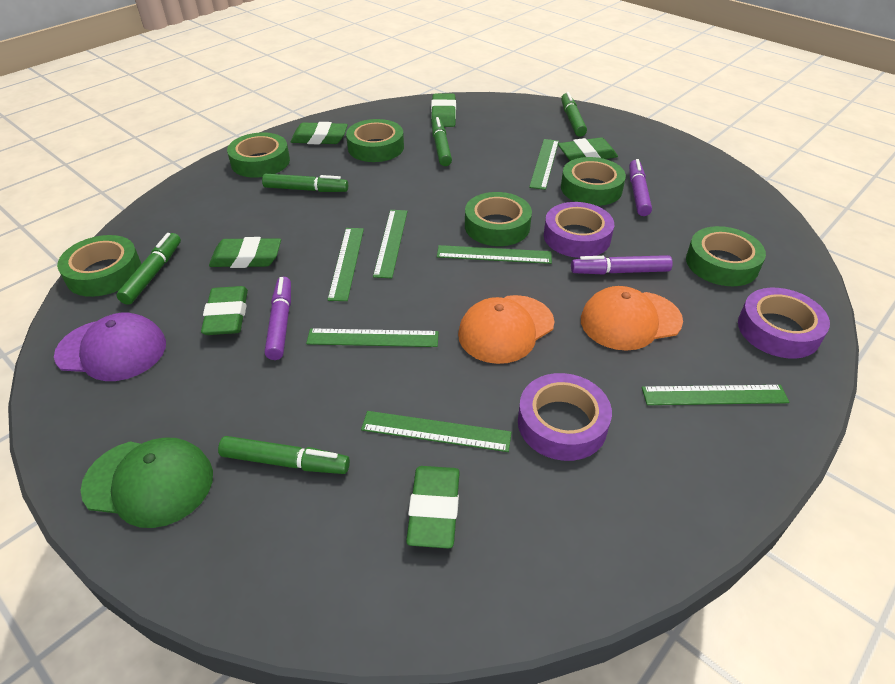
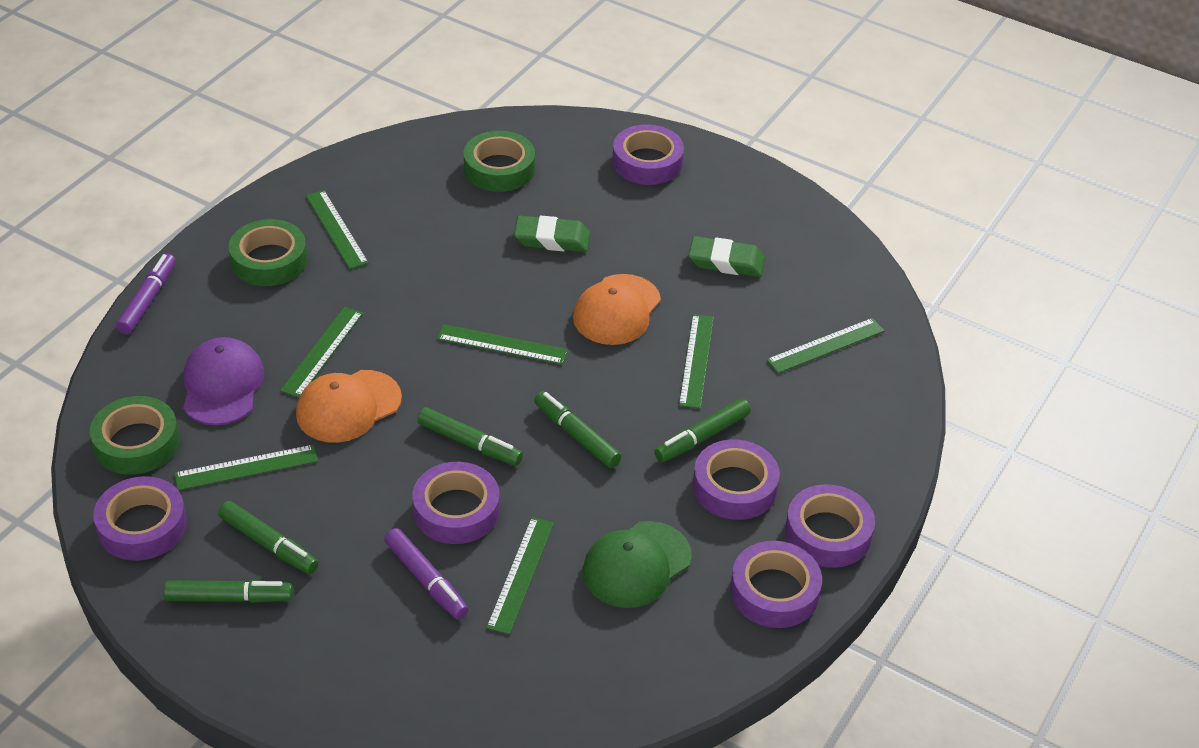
green eraser: 6 -> 2
green tape: 6 -> 3
purple marker: 3 -> 2
purple tape: 3 -> 6

